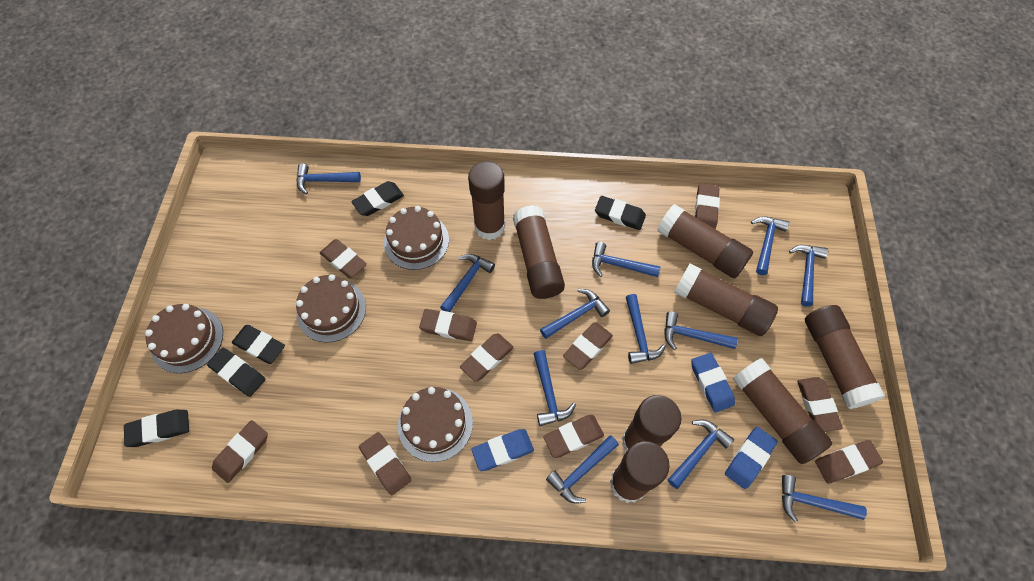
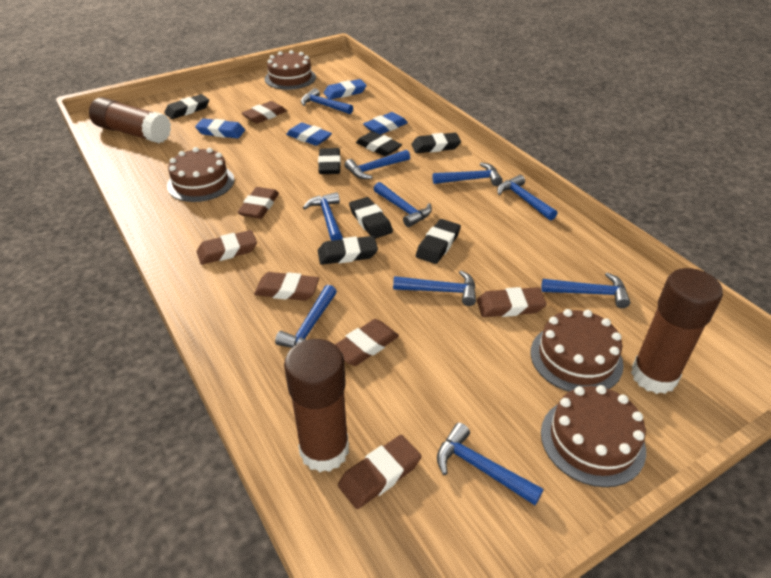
black eraser: 5 -> 7
blue eraser: 3 -> 4
blue hammer: 12 -> 10
brown eraser: 10 -> 7
brown glue stick: 8 -> 3

